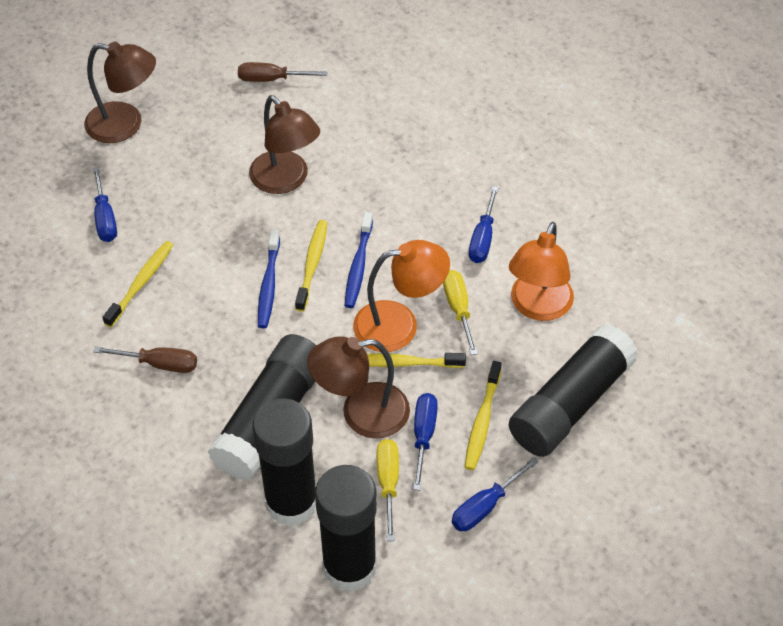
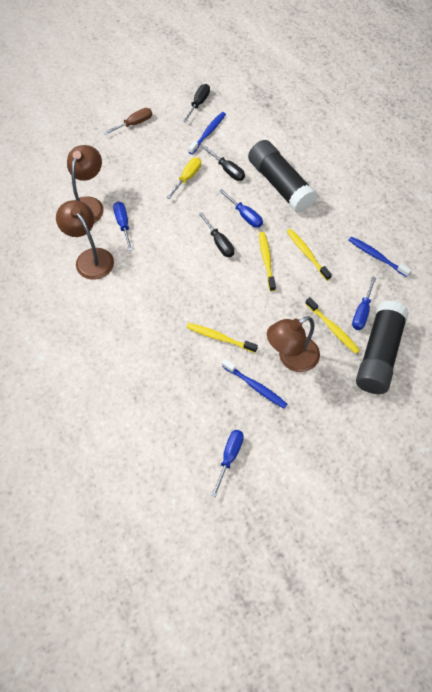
black glue stick: 4 -> 2
black screwdriver: 0 -> 3
blue toothbrush: 2 -> 3
brown screwdriver: 2 -> 1
orange lamp: 2 -> 0
yellow screwdriver: 2 -> 1

